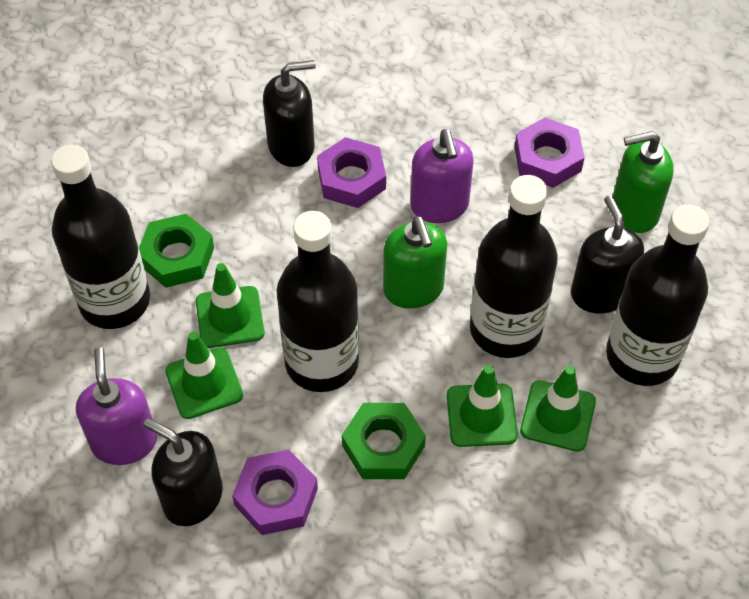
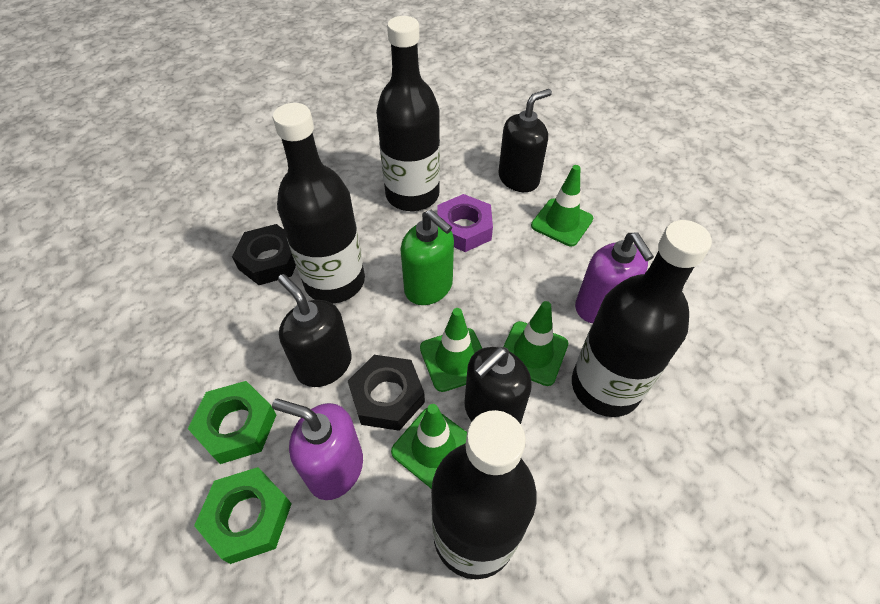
black nut: 0 -> 2
green soap dispenser: 2 -> 1
purple nut: 3 -> 1

